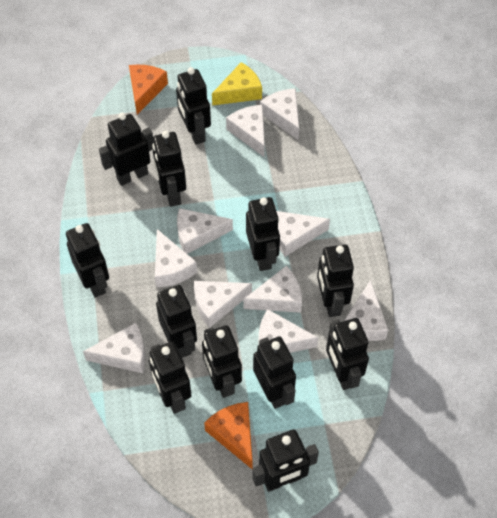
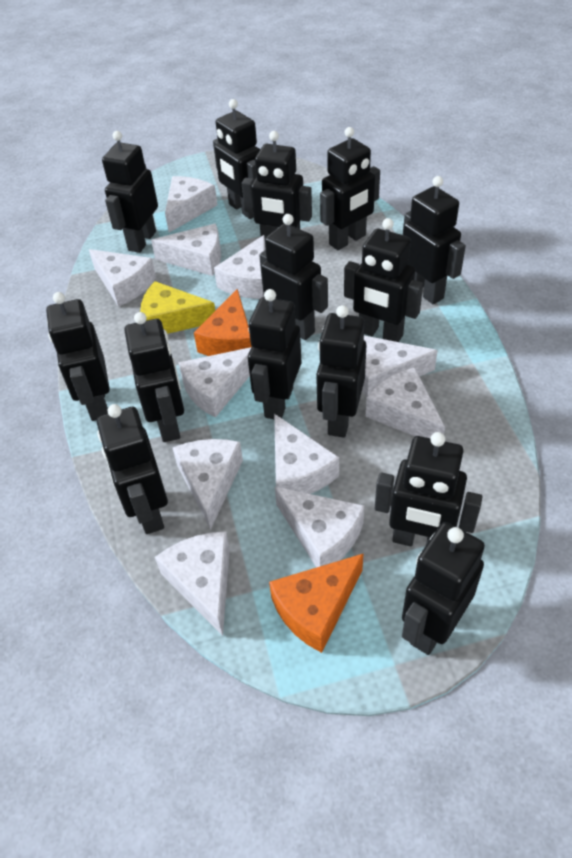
black robot: 12 -> 14
white cheese: 10 -> 11

